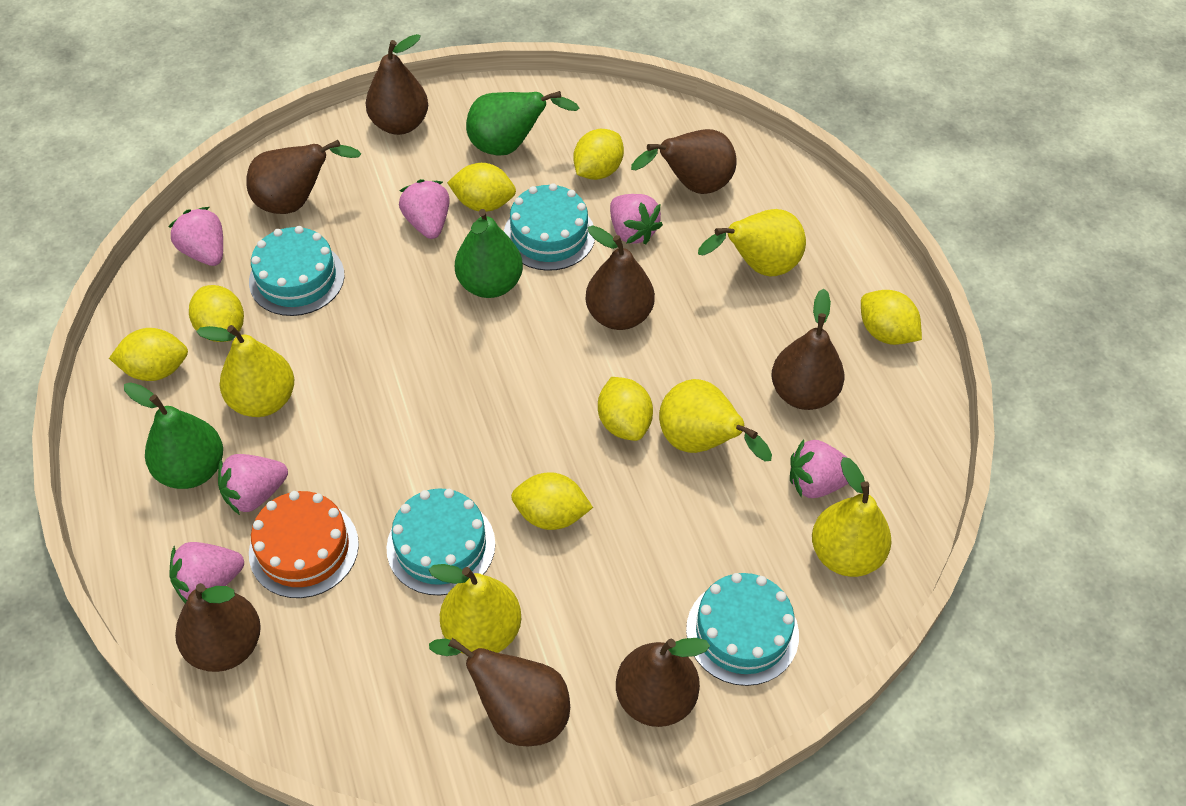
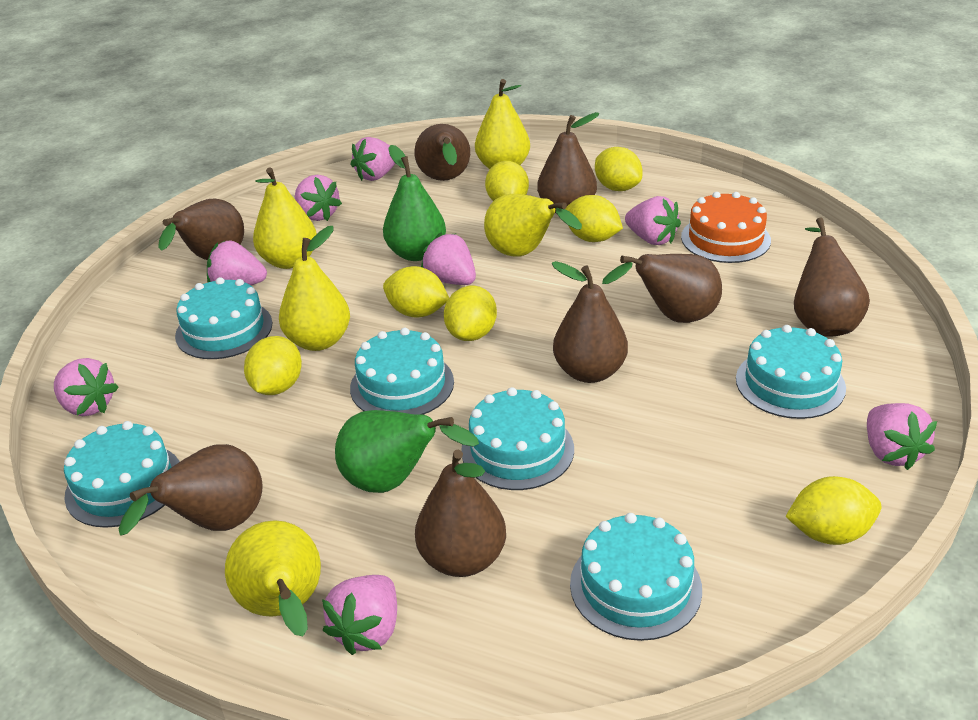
green pear: 3 -> 2
pink strawberry: 6 -> 8
turquoise cake: 4 -> 6

